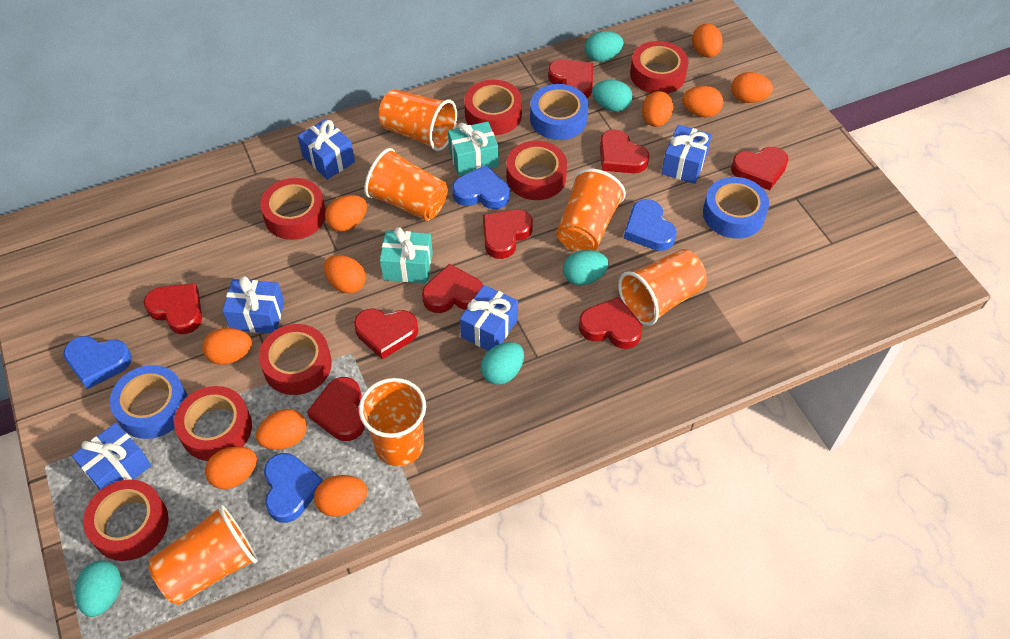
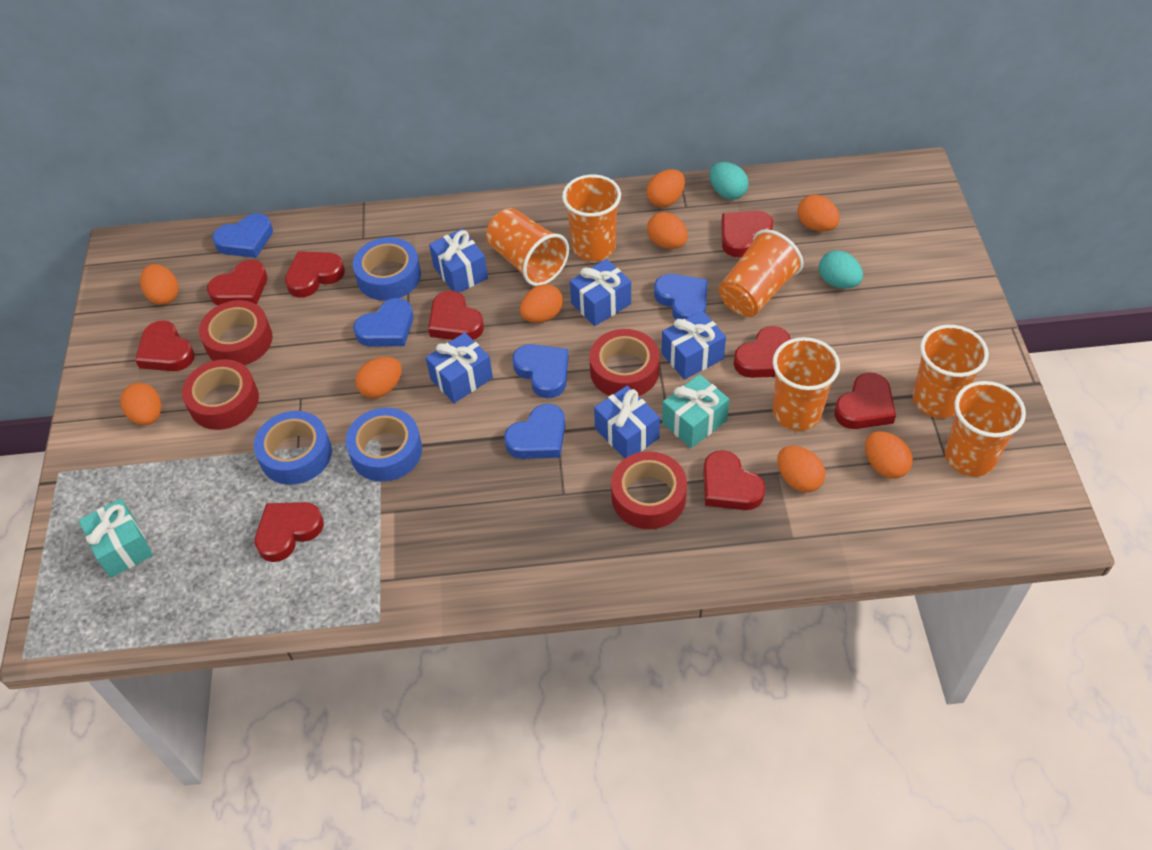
blue heart: 4 -> 5
orange egg: 10 -> 9
red tape: 7 -> 4
turquoise egg: 5 -> 2

